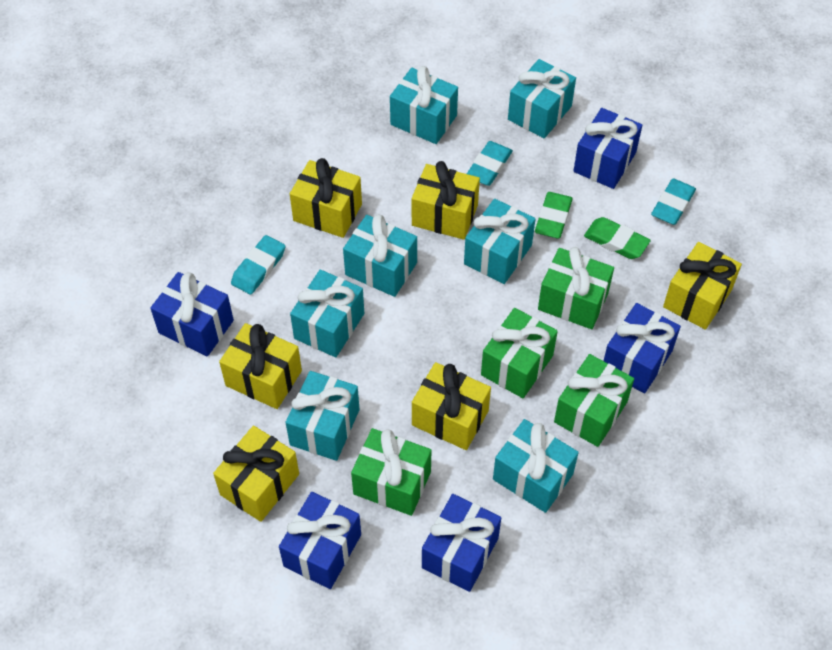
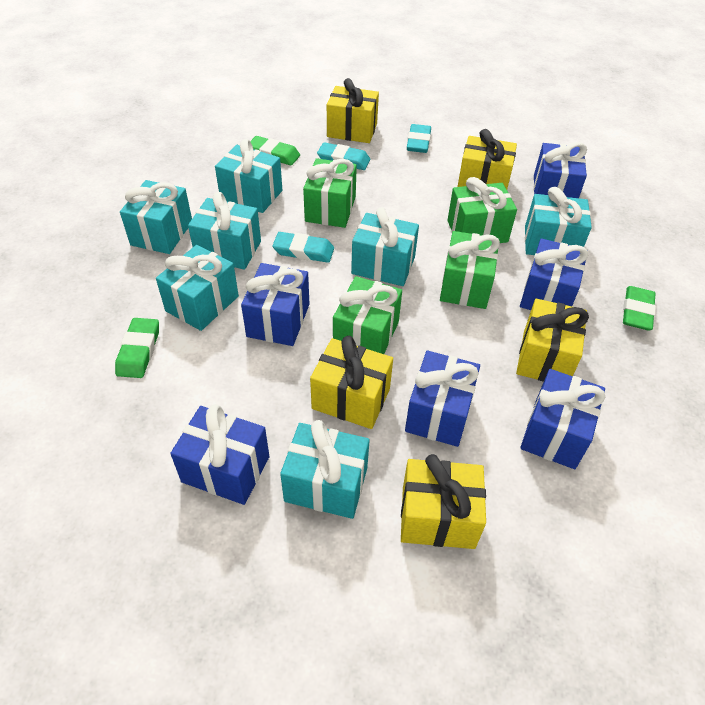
blue gift: 5 -> 6
green eraser: 2 -> 3
yellow gift: 6 -> 5

